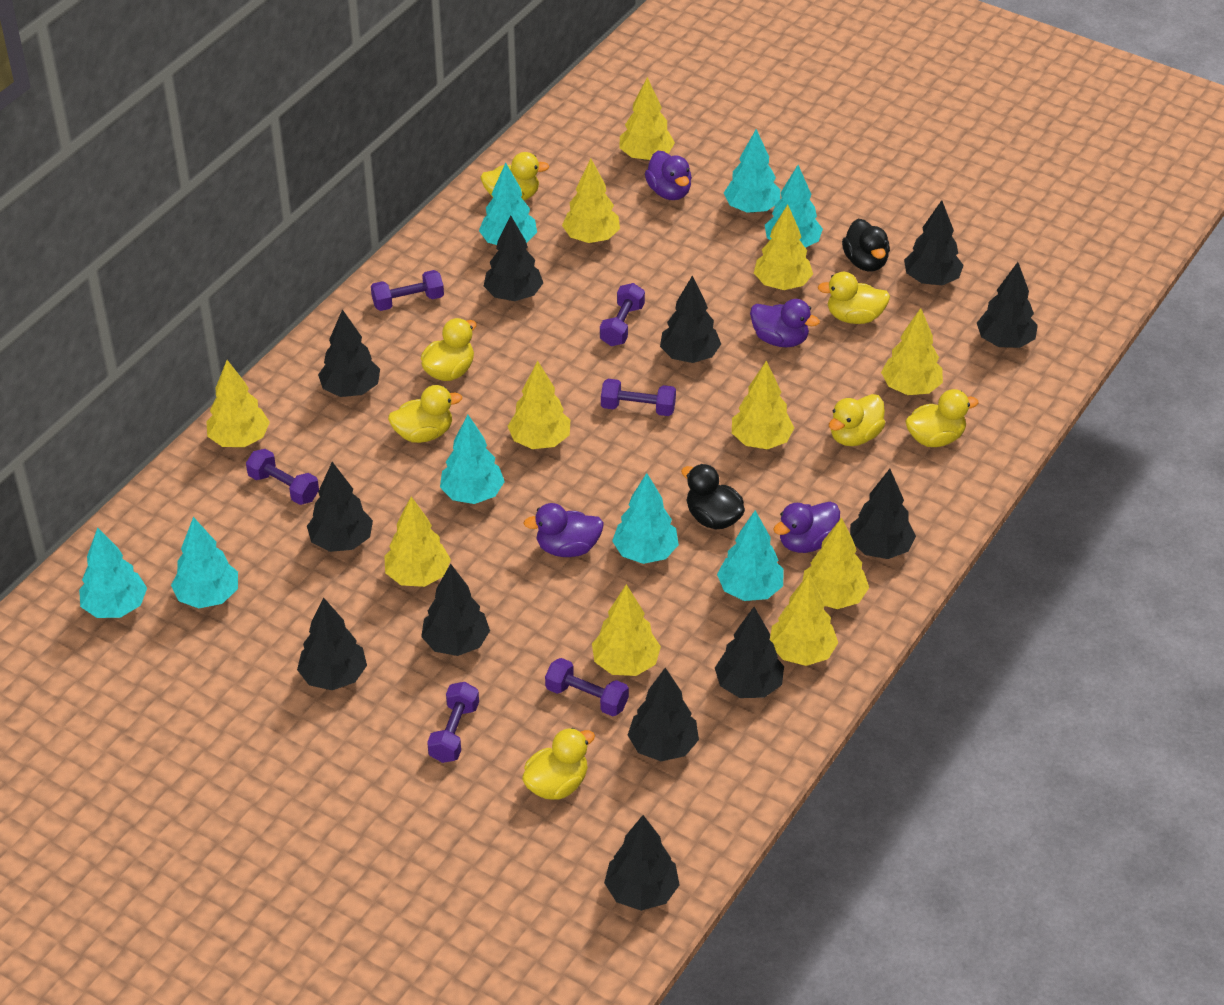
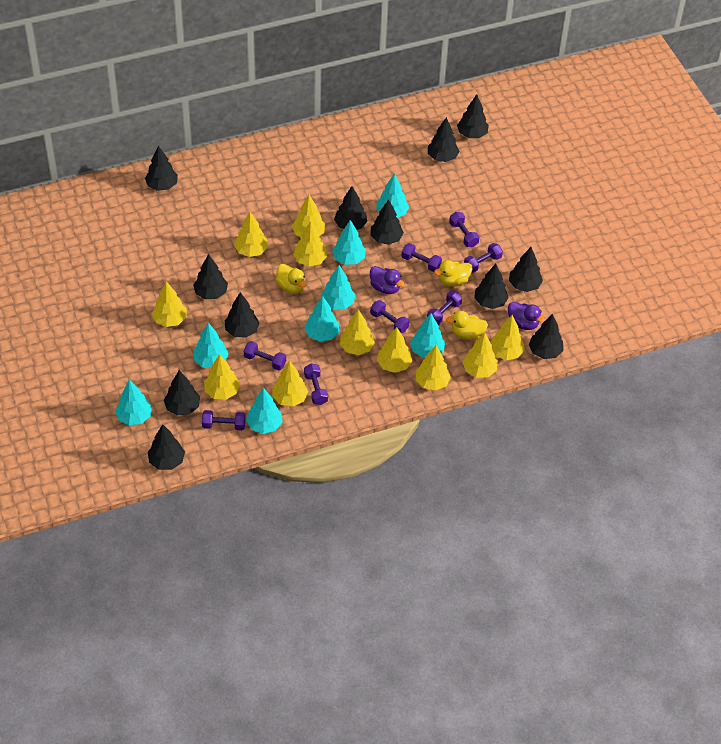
black duck: 2 -> 0
purple duck: 4 -> 2
purple dumbbell: 6 -> 8
yellow duck: 7 -> 3

